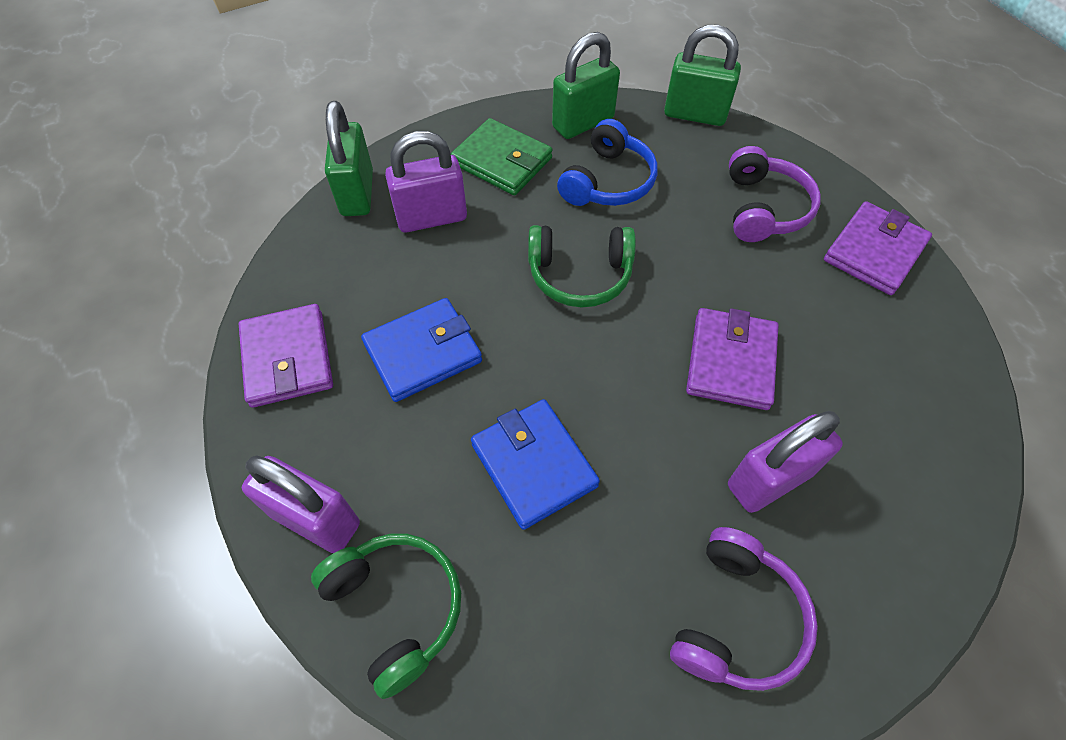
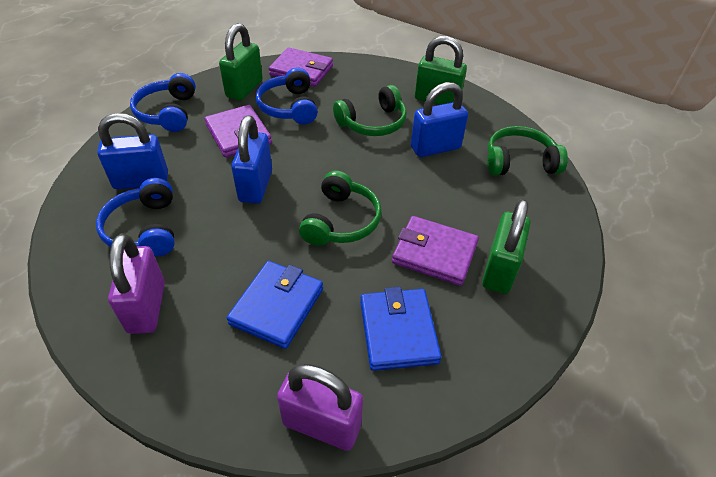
blue headphones: 1 -> 3
blue padlock: 0 -> 3
green headphones: 2 -> 3
green wallet: 1 -> 0
purple headphones: 2 -> 0
purple padlock: 3 -> 2

